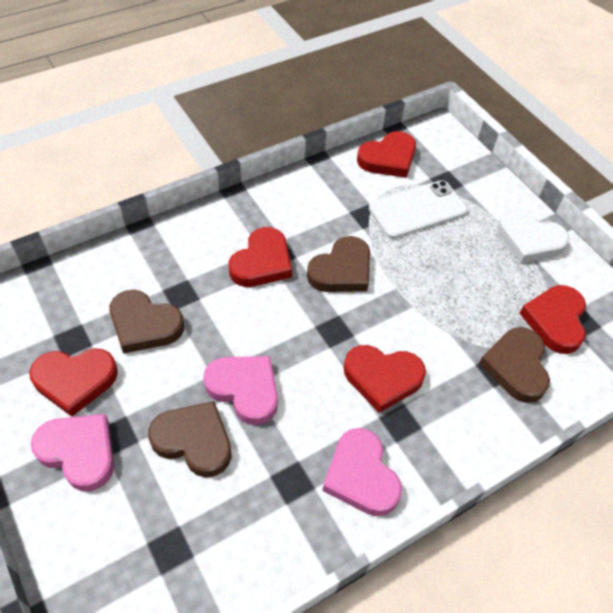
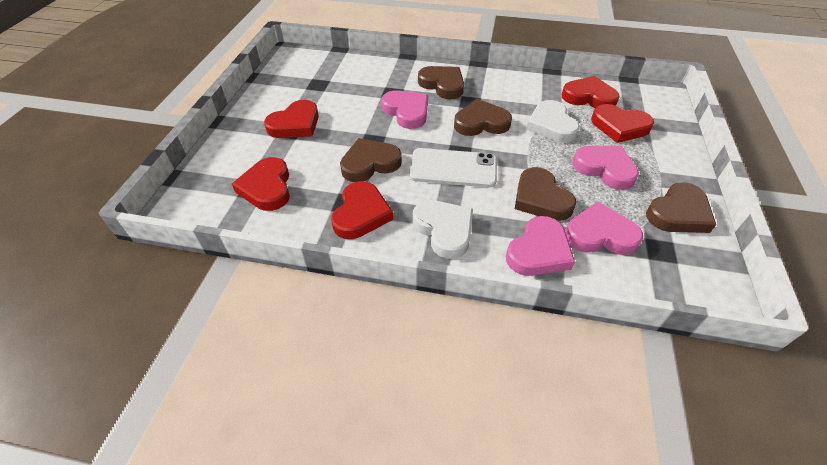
brown heart: 4 -> 5
pink heart: 3 -> 4
white heart: 1 -> 2

